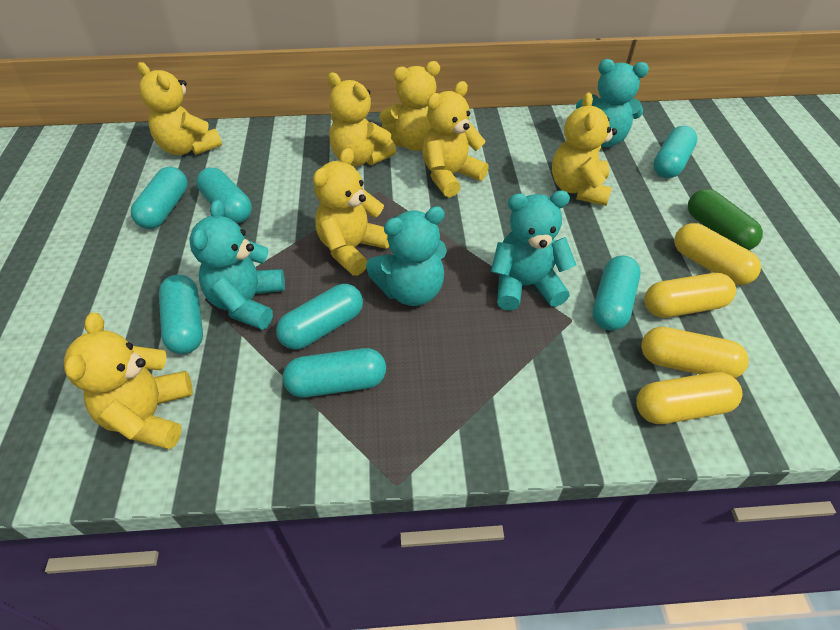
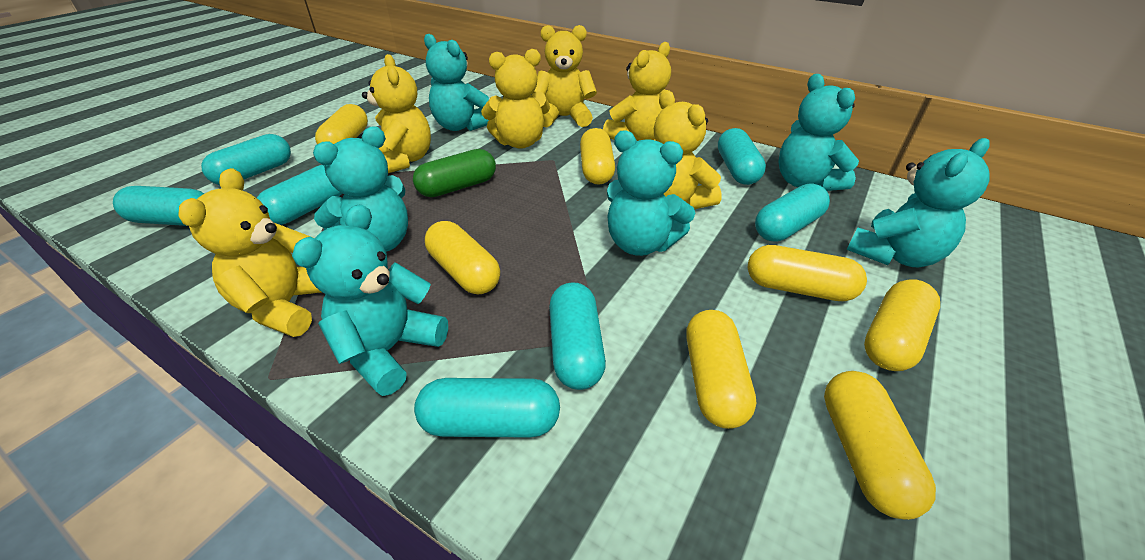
turquoise teddy bear: 4 -> 6
yellow capsule: 4 -> 7
yellow teddy bear: 7 -> 6

